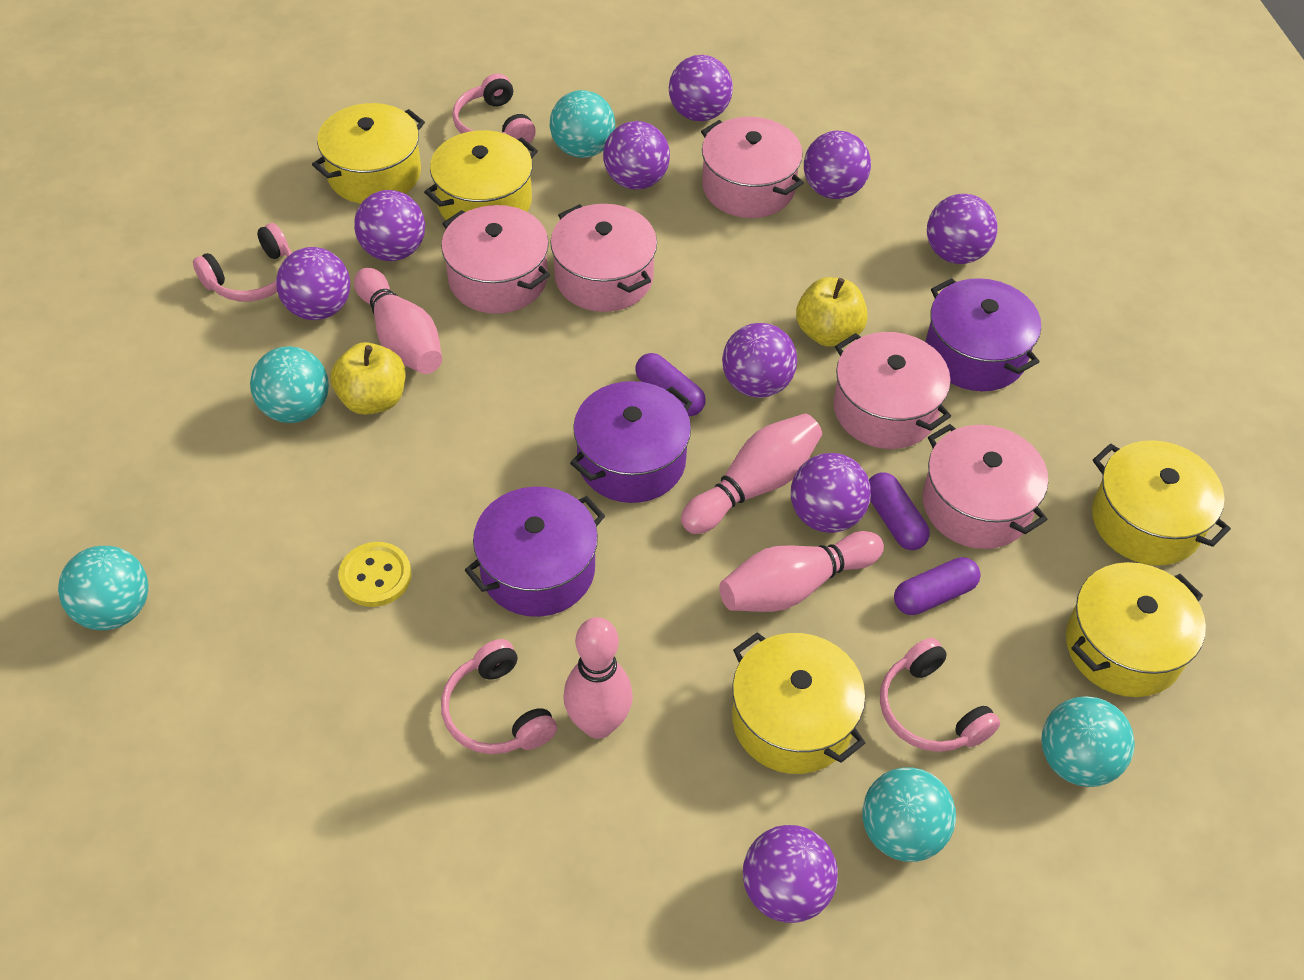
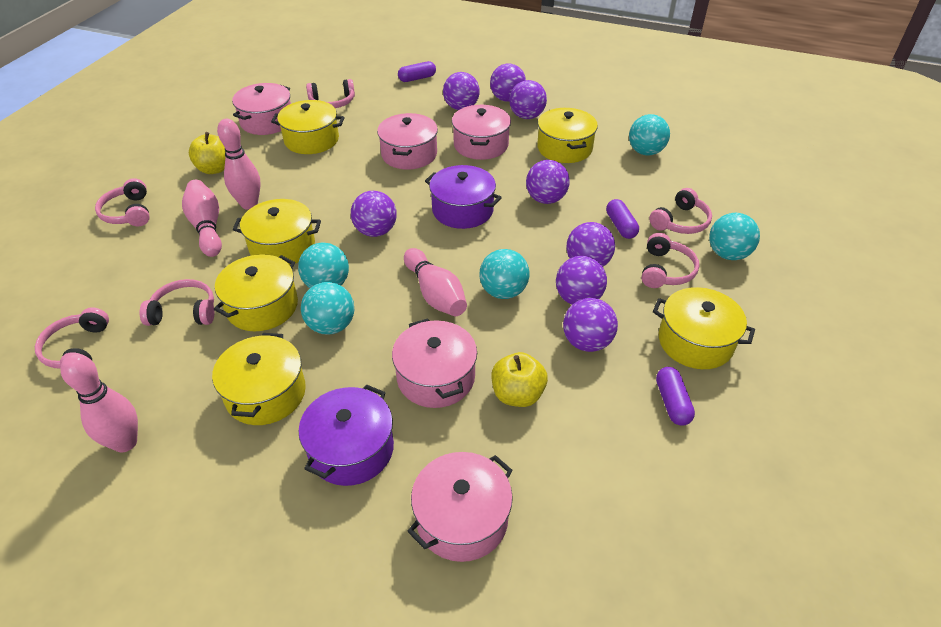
pink headphones: 4 -> 6
purple ball: 9 -> 8
purple pot: 3 -> 2
yellow button: 1 -> 0
yellow pot: 5 -> 6

